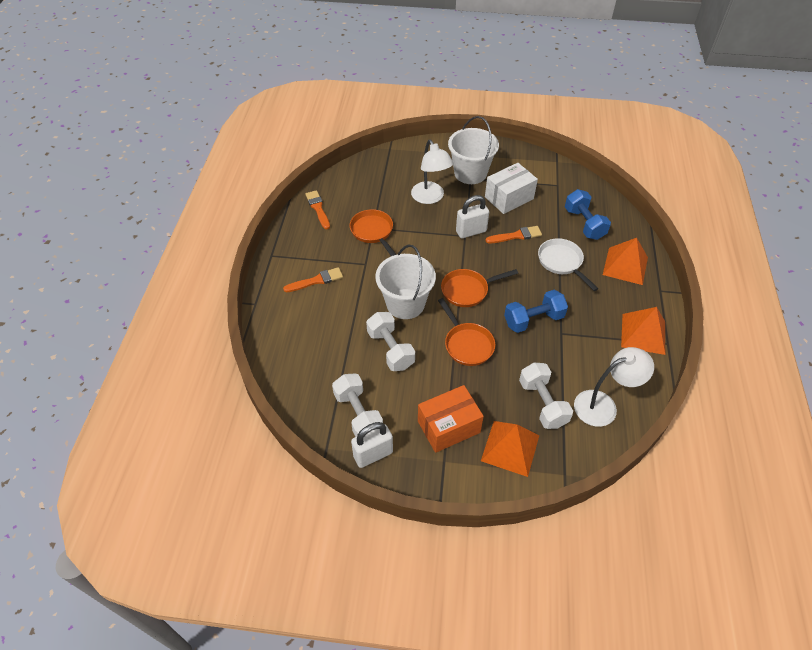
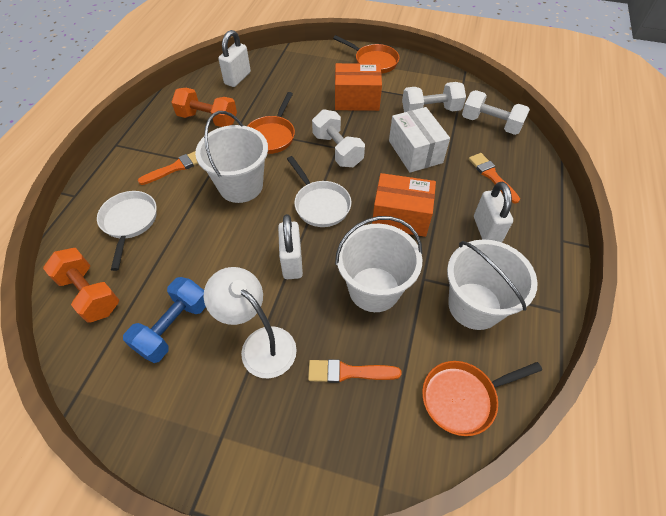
blue dumbbell: 2 -> 1
orange box: 1 -> 2
orange dumbbell: 0 -> 2
orange pyramid: 3 -> 0
white bucket: 2 -> 3
white lamp: 2 -> 1
white padlock: 2 -> 3
white pan: 1 -> 2

